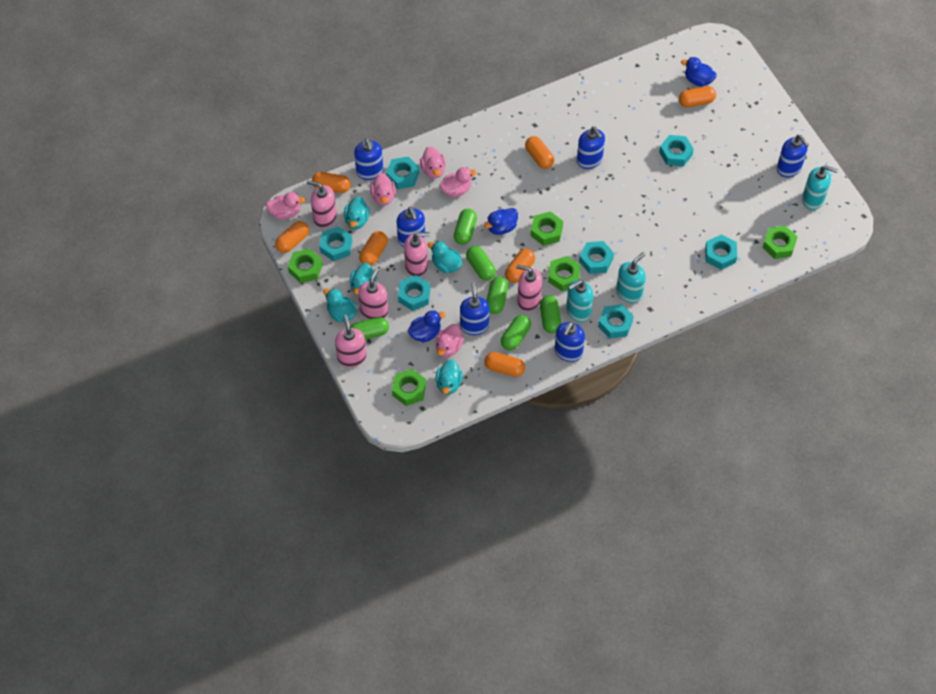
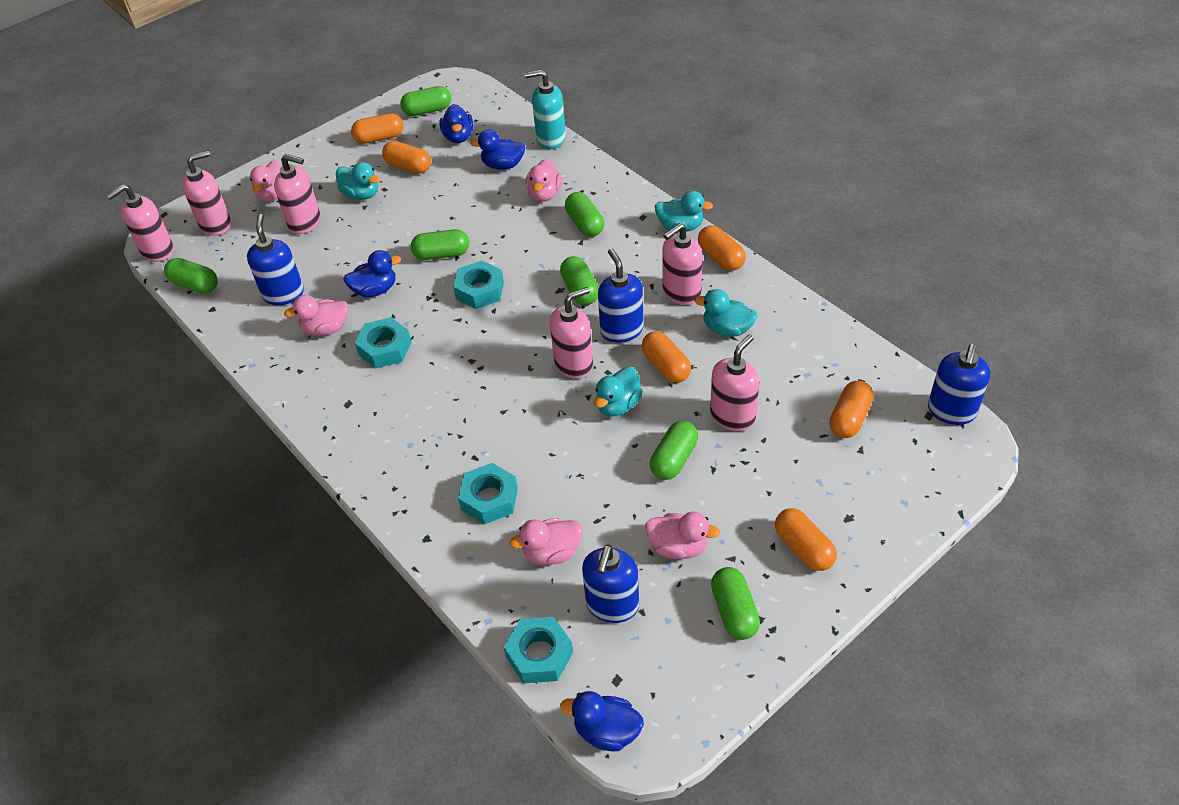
blue duck: 3 -> 4
blue soap dispenser: 6 -> 4
green capsule: 6 -> 7
green nut: 5 -> 0
orange capsule: 7 -> 6
pink soap dispenser: 5 -> 6
turquoise duck: 5 -> 4
turquoise nut: 7 -> 4
turquoise soap dispenser: 3 -> 1

